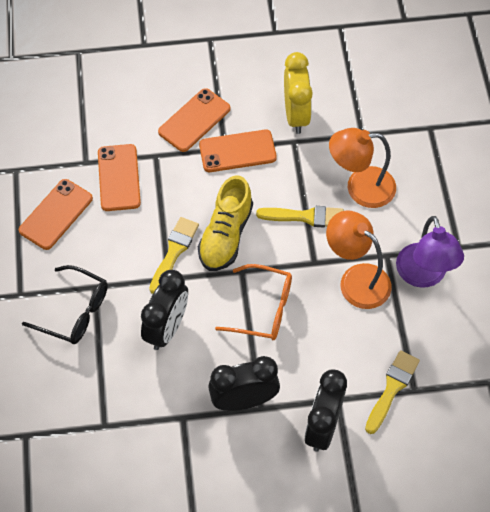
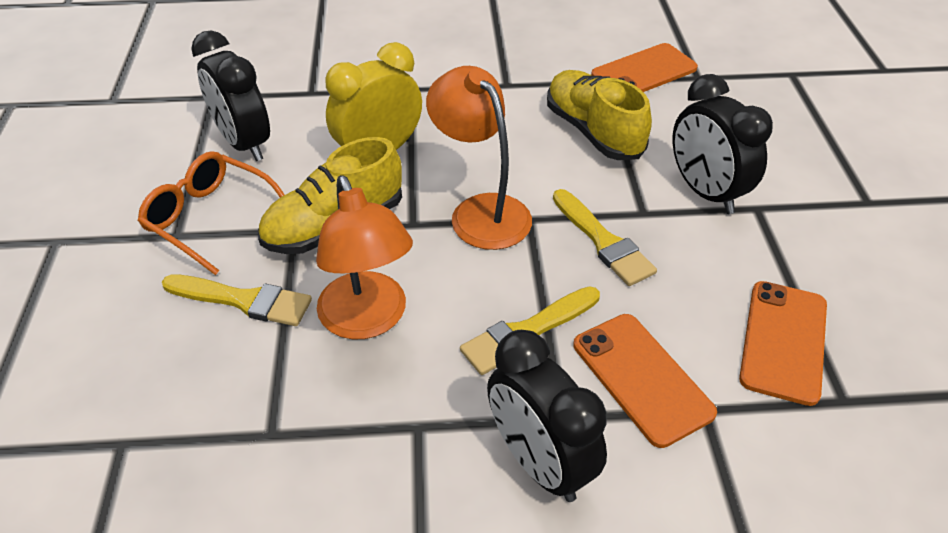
black glasses: 1 -> 0
orange phone: 4 -> 3
purple lamp: 1 -> 0
yellow shoe: 1 -> 2

